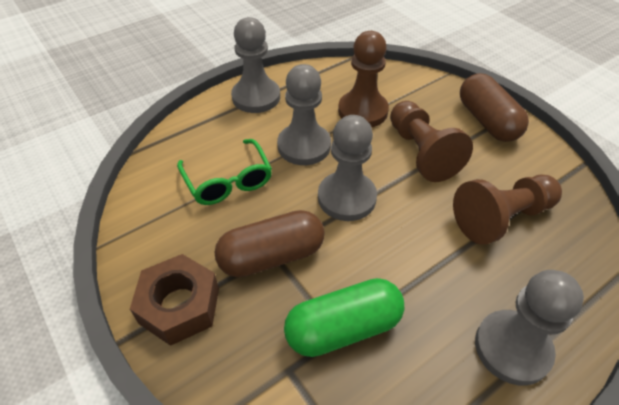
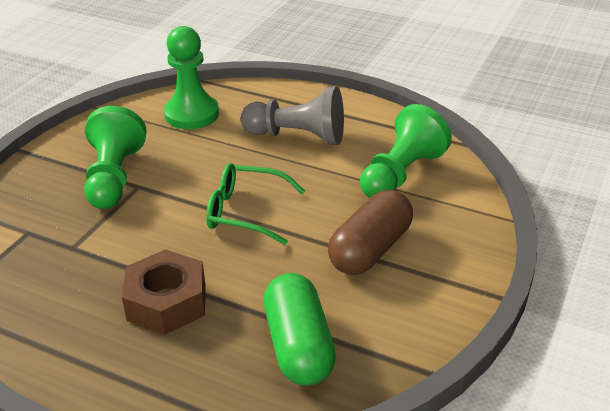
brown capsule: 2 -> 1
brown pawn: 3 -> 0
green pawn: 0 -> 3
grey pawn: 4 -> 1

